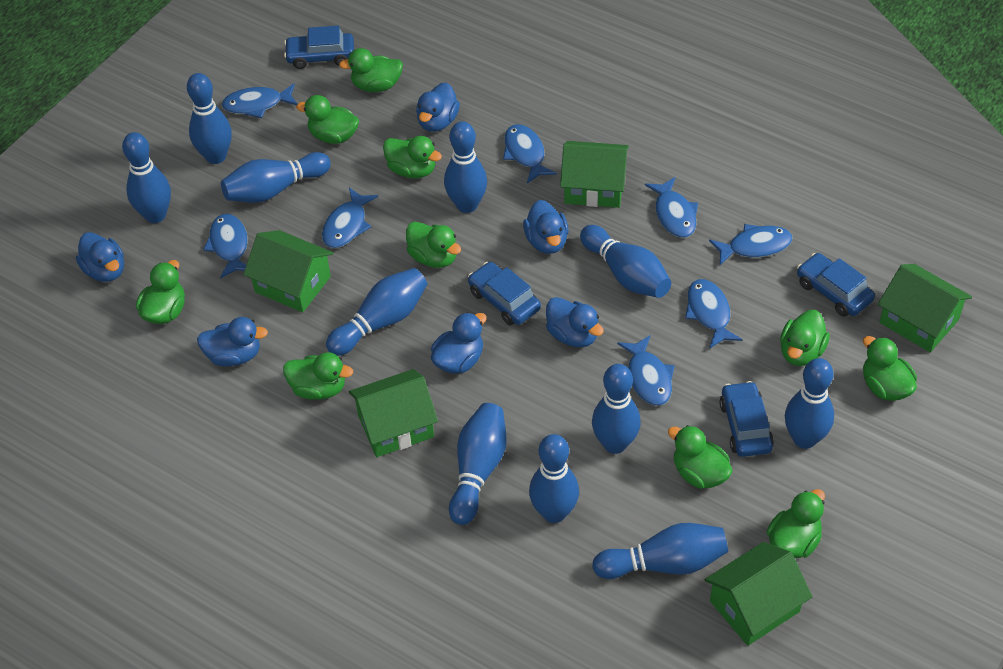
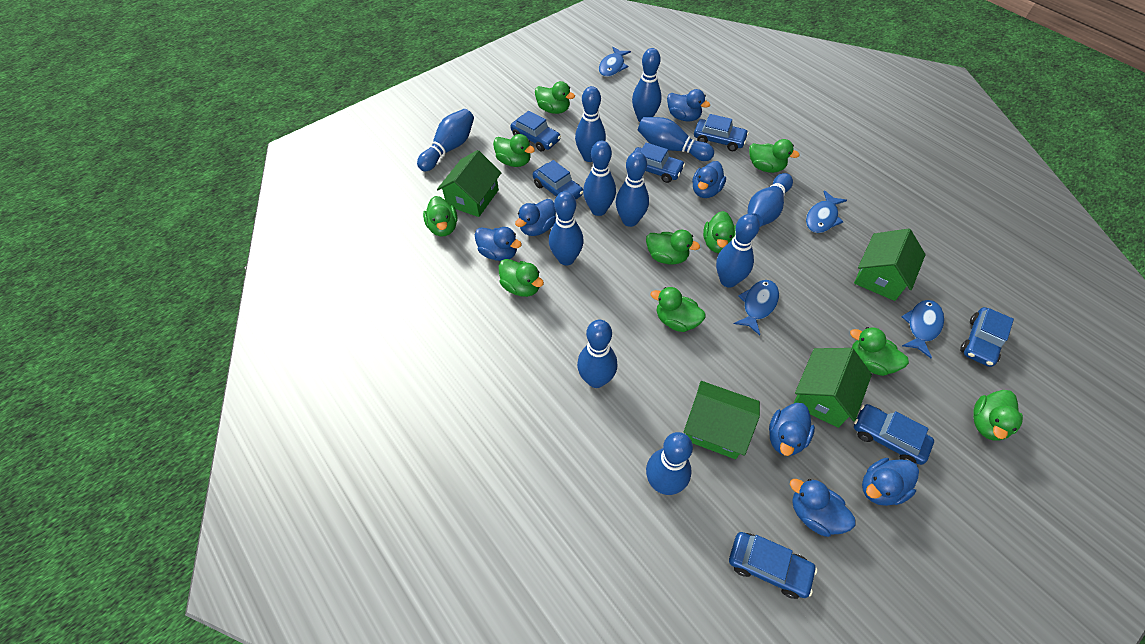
blue car: 4 -> 7
blue duck: 6 -> 7
blue fish: 8 -> 4
green house: 5 -> 4

